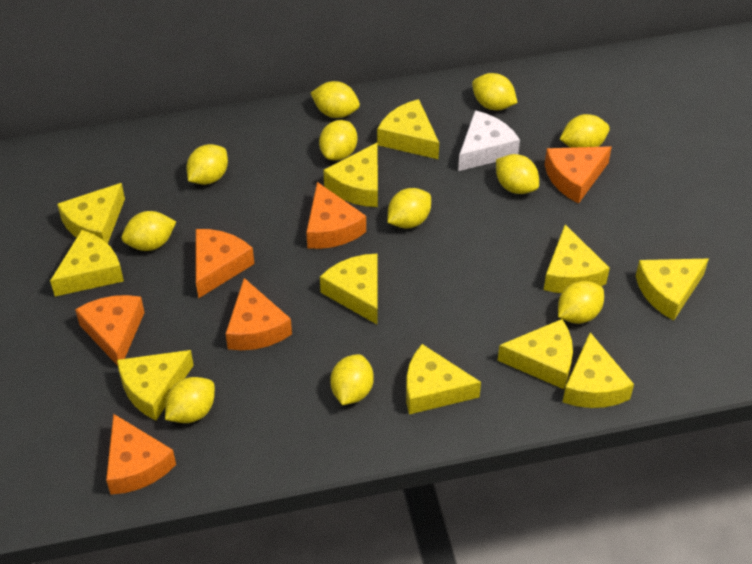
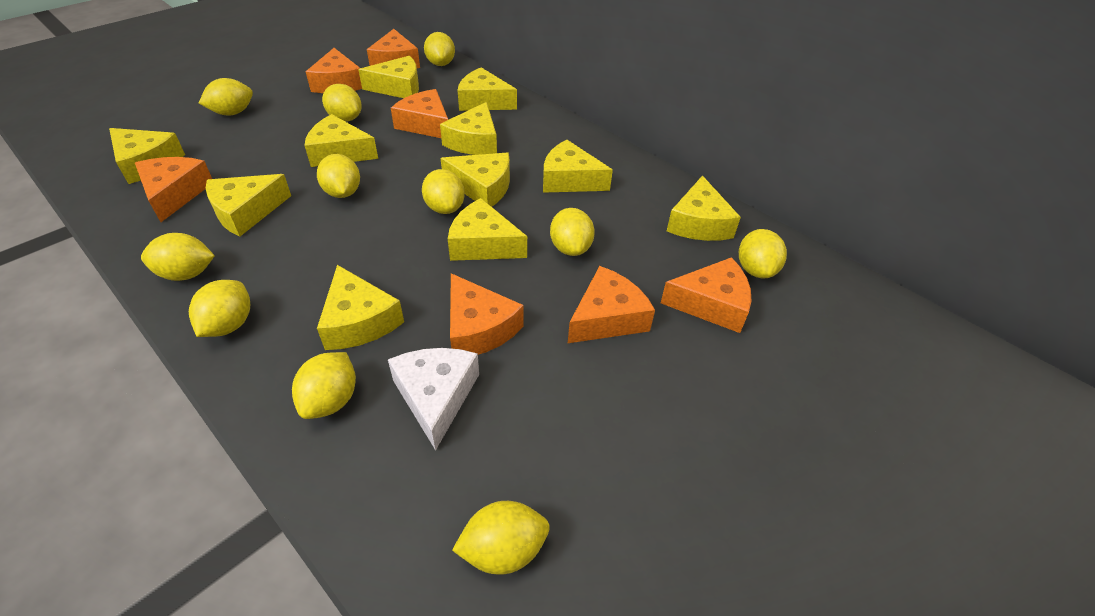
orange cheese: 6 -> 7

